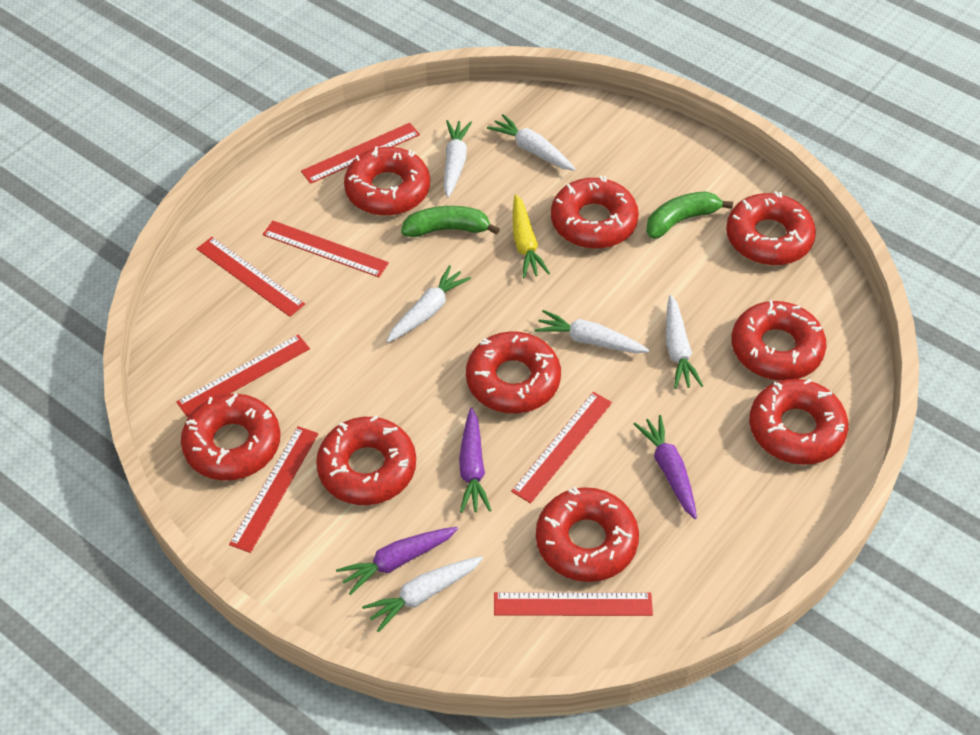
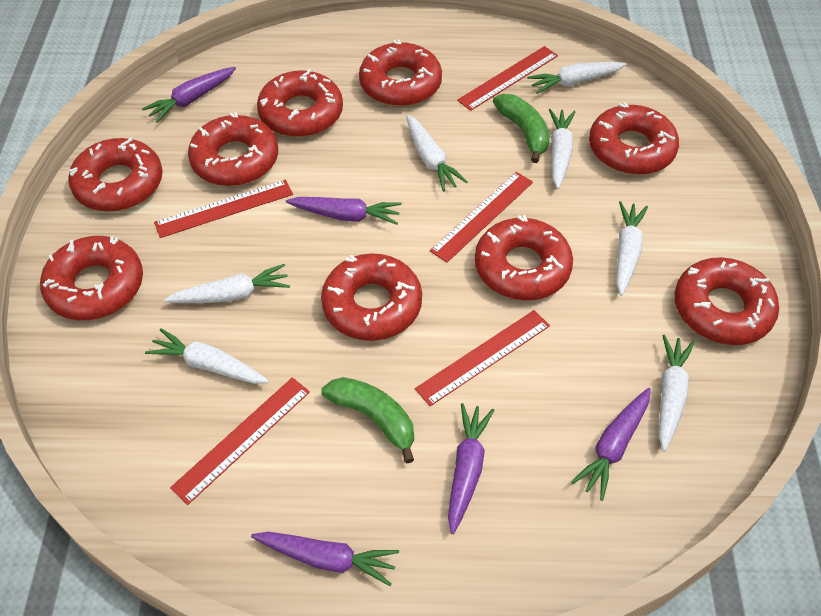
purple carrot: 3 -> 5
red ruler: 7 -> 5
white carrot: 6 -> 7
yellow carrot: 1 -> 0

